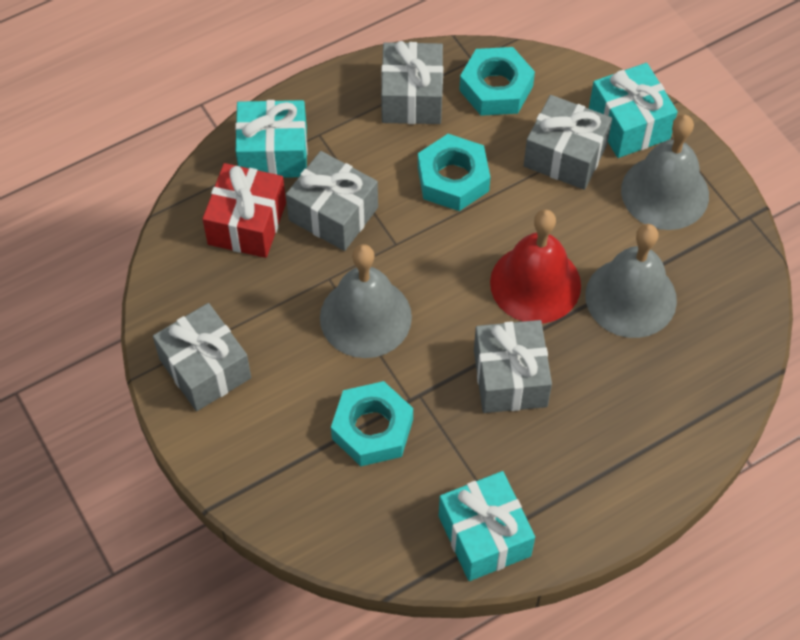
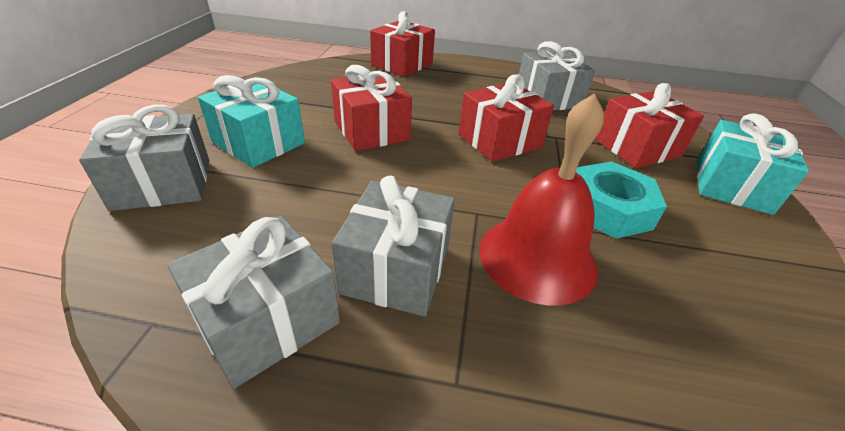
grey bell: 3 -> 0
grey gift: 5 -> 4
red gift: 1 -> 4
turquoise gift: 3 -> 2
turquoise nut: 3 -> 1

